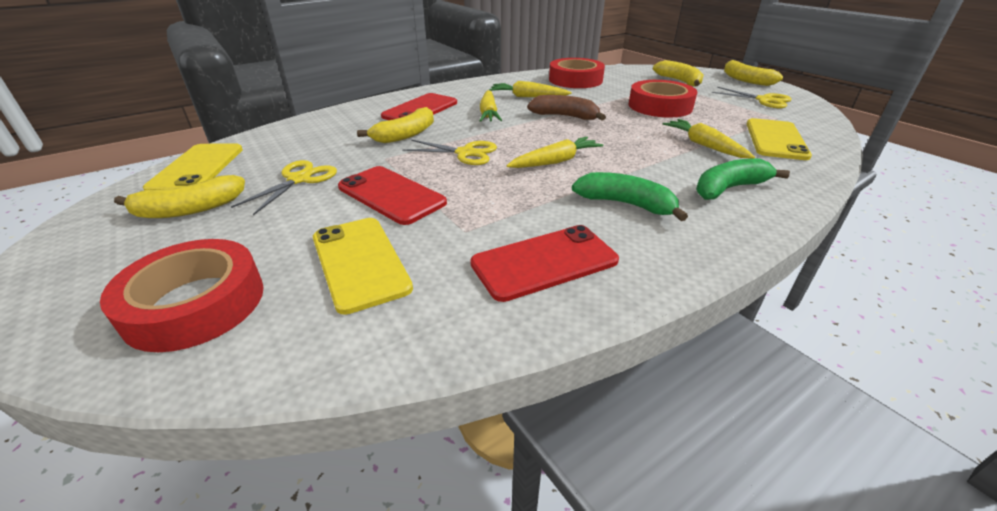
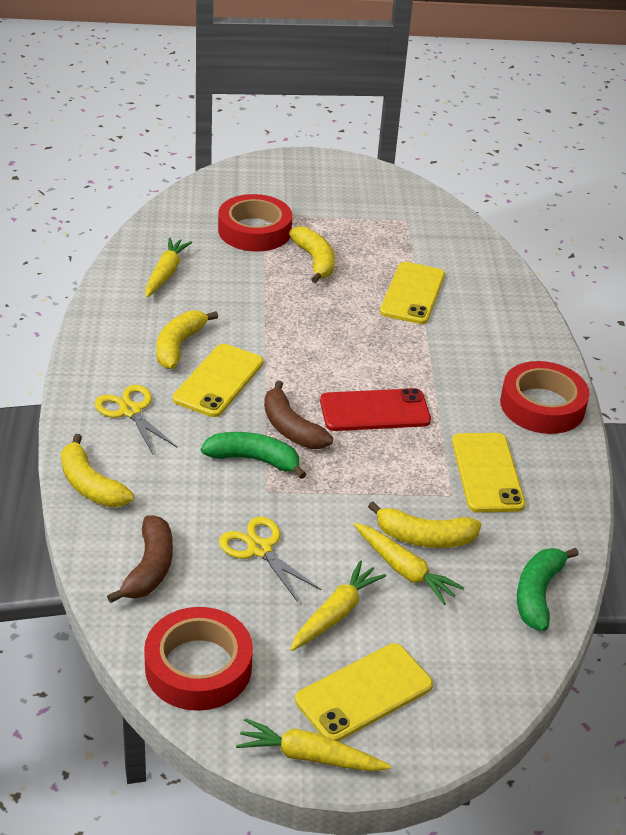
brown banana: 1 -> 2
red phone: 3 -> 1
yellow phone: 3 -> 4
yellow scissors: 3 -> 2

